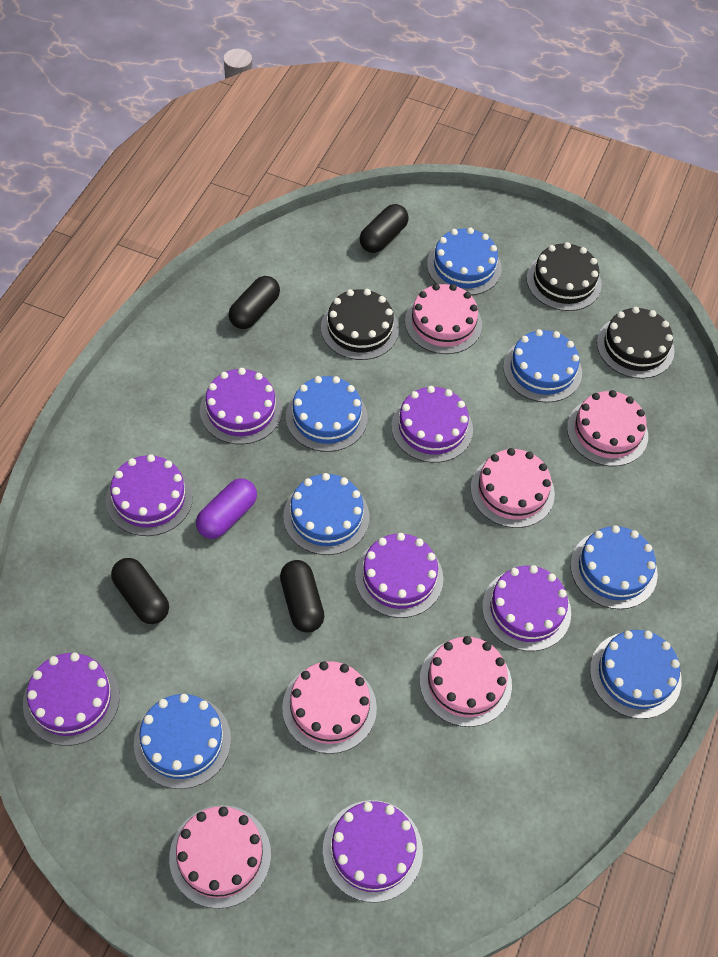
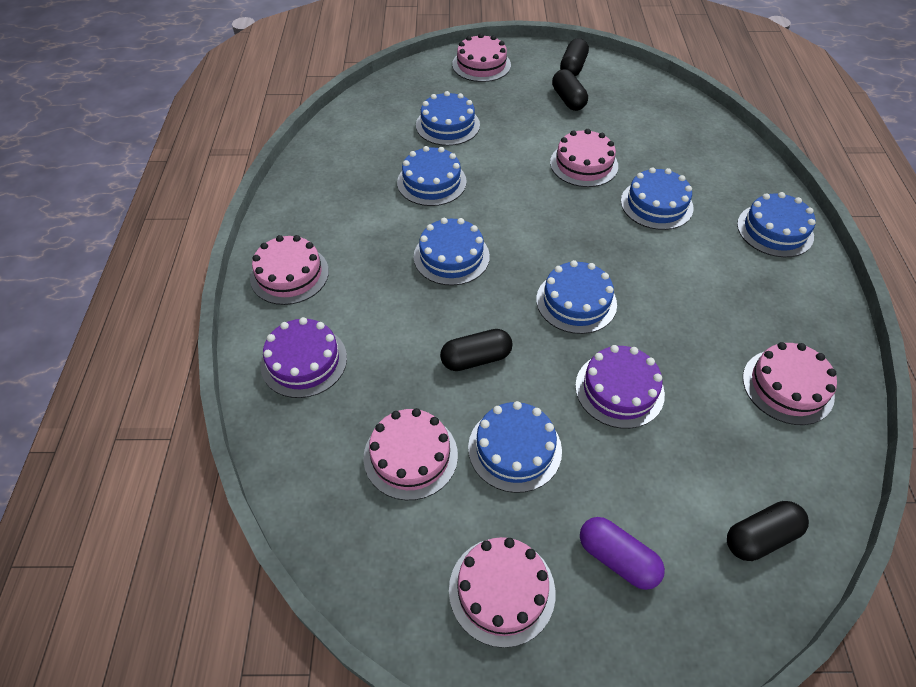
black cake: 3 -> 0
purple cake: 7 -> 2

